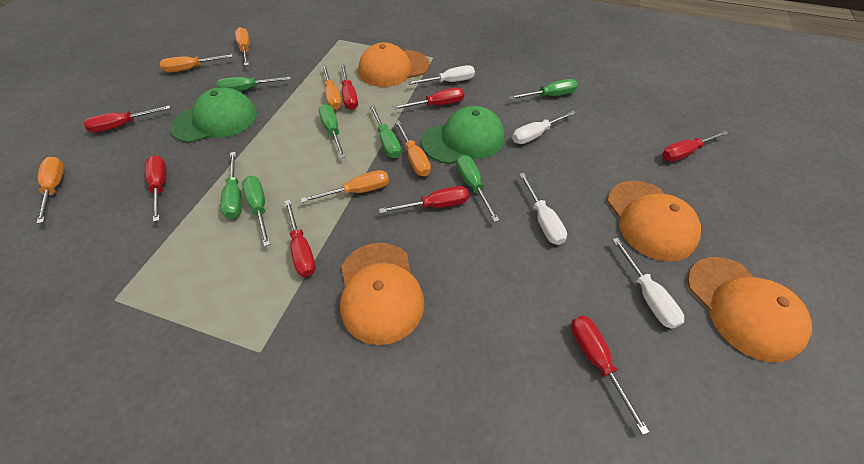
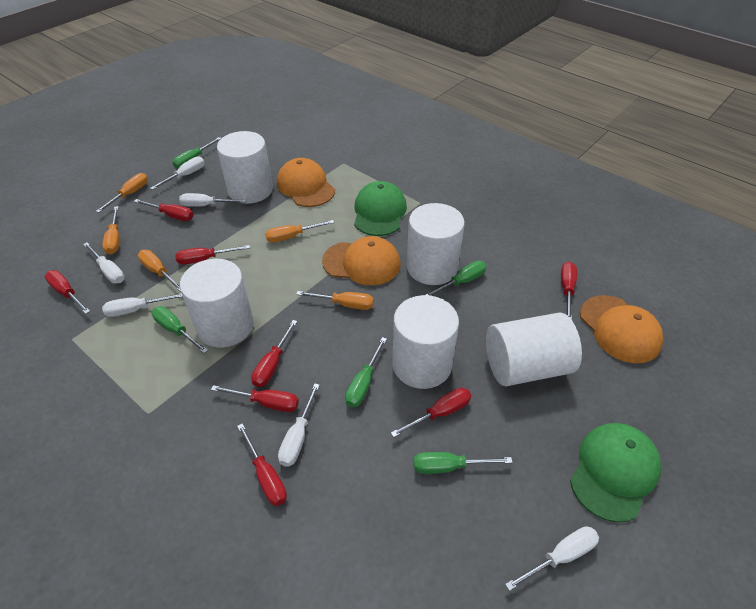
green screwdriver: 7 -> 5
orange cap: 4 -> 3
orange screwdriver: 6 -> 5
white cylinder: 0 -> 5
white screwdriver: 4 -> 6

